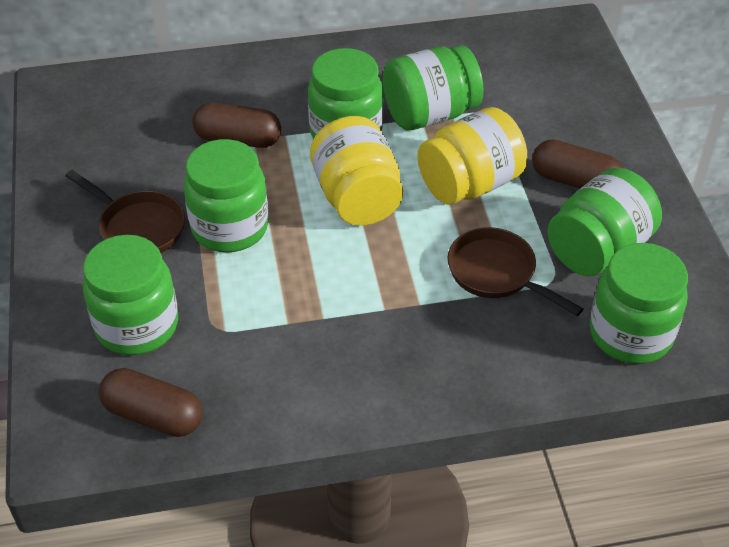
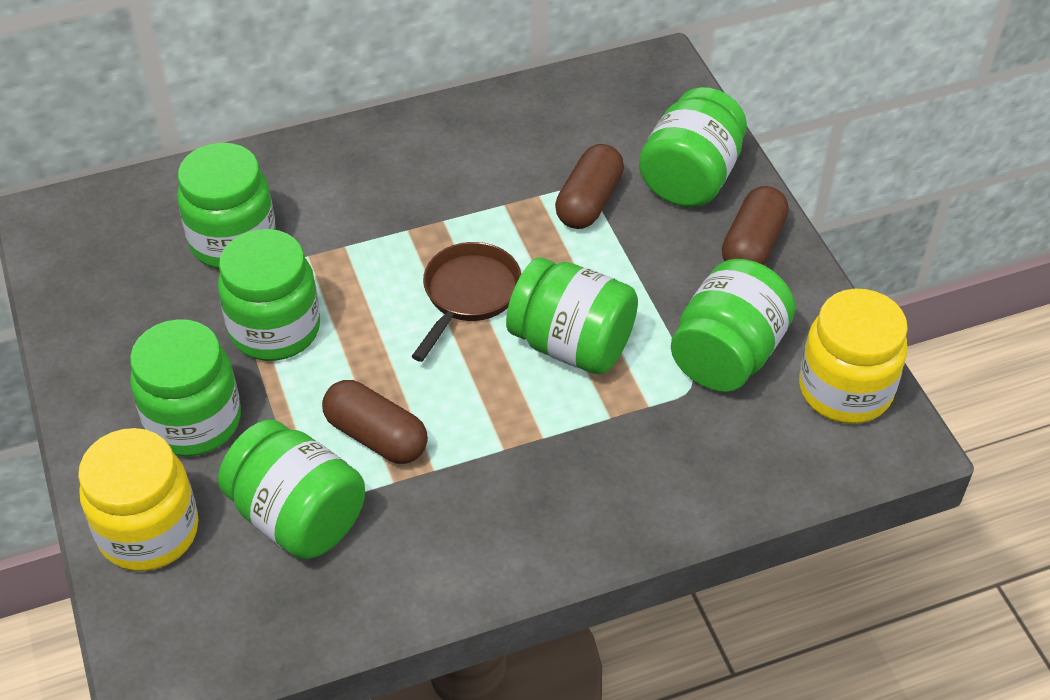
brown pan: 2 -> 1
green jar: 6 -> 7

